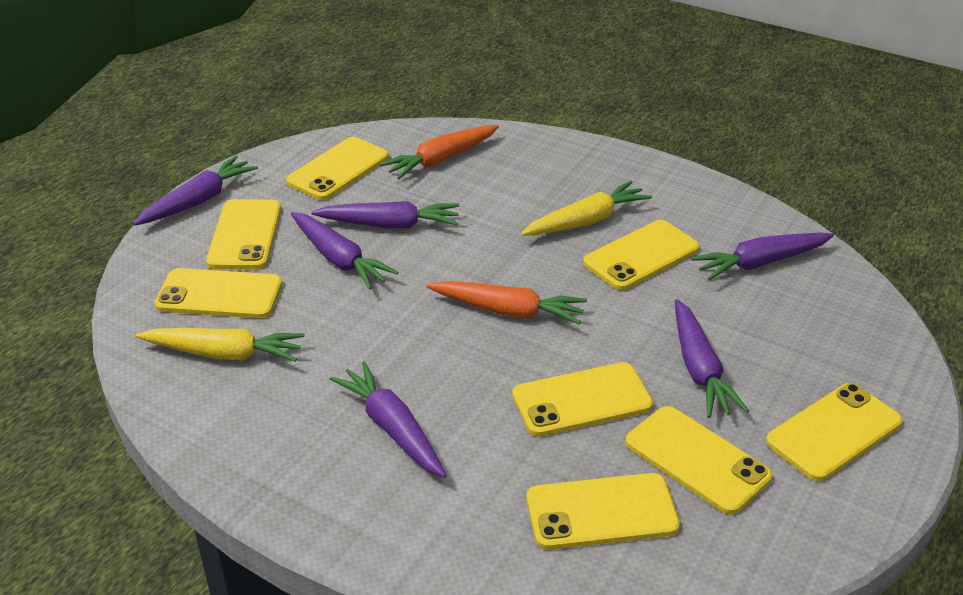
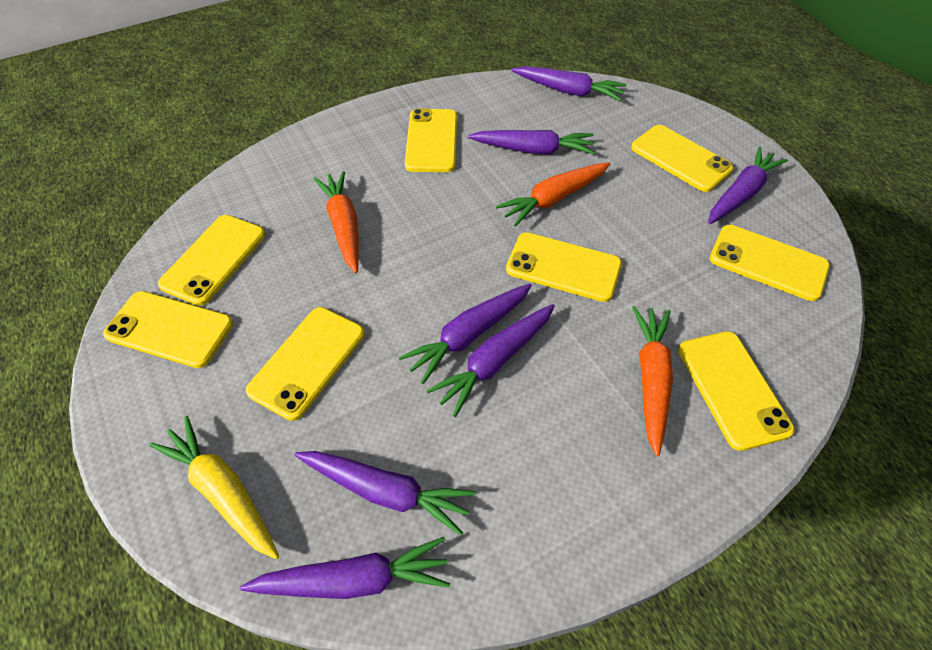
orange carrot: 2 -> 3
purple carrot: 6 -> 7
yellow carrot: 2 -> 1

